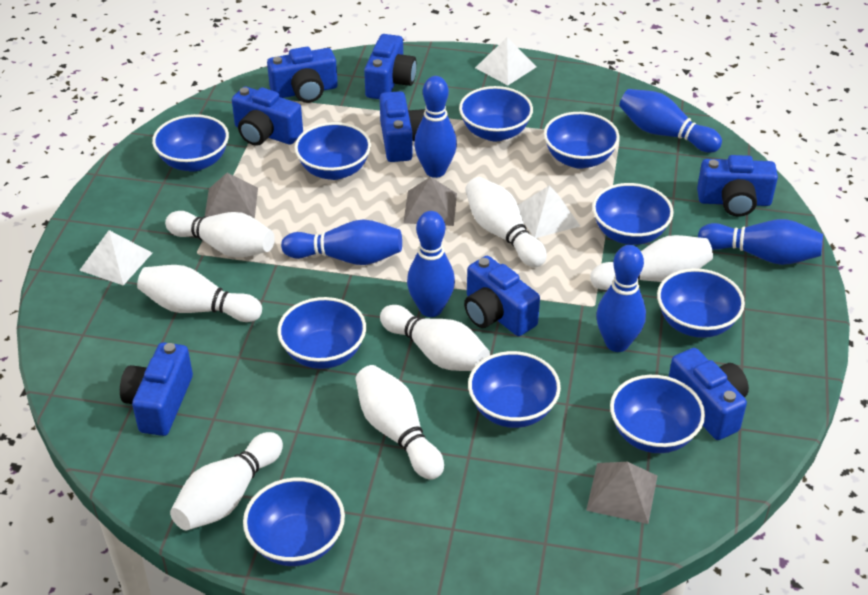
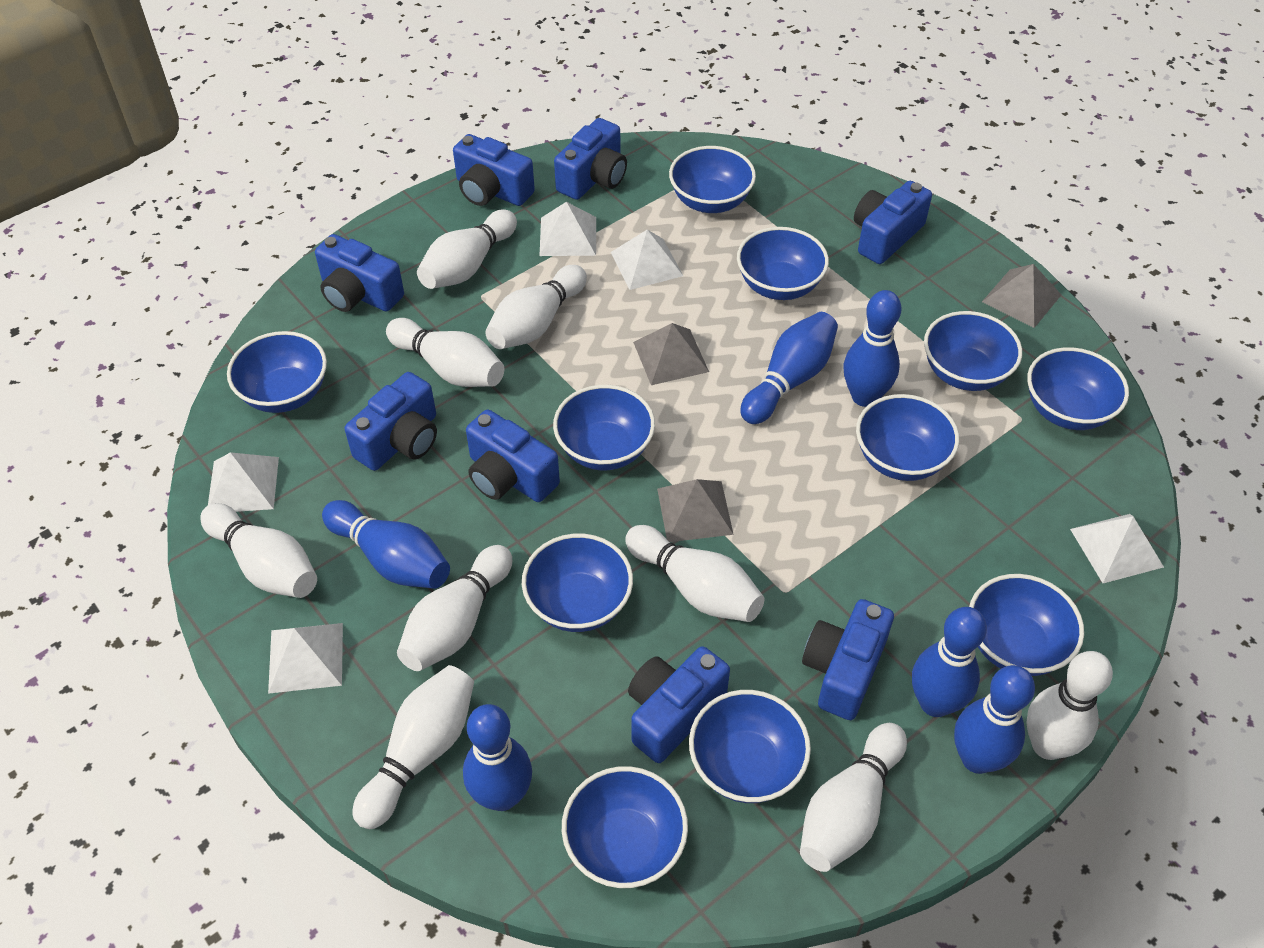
blue bowl: 10 -> 11
white bowling pin: 7 -> 9
white pyramid: 3 -> 5

